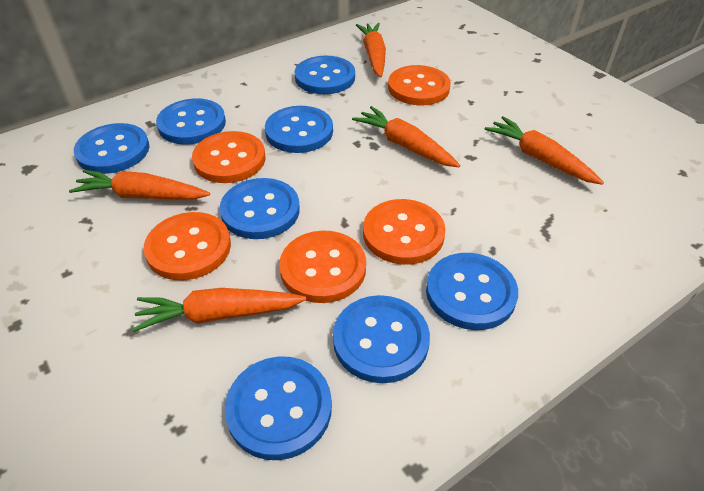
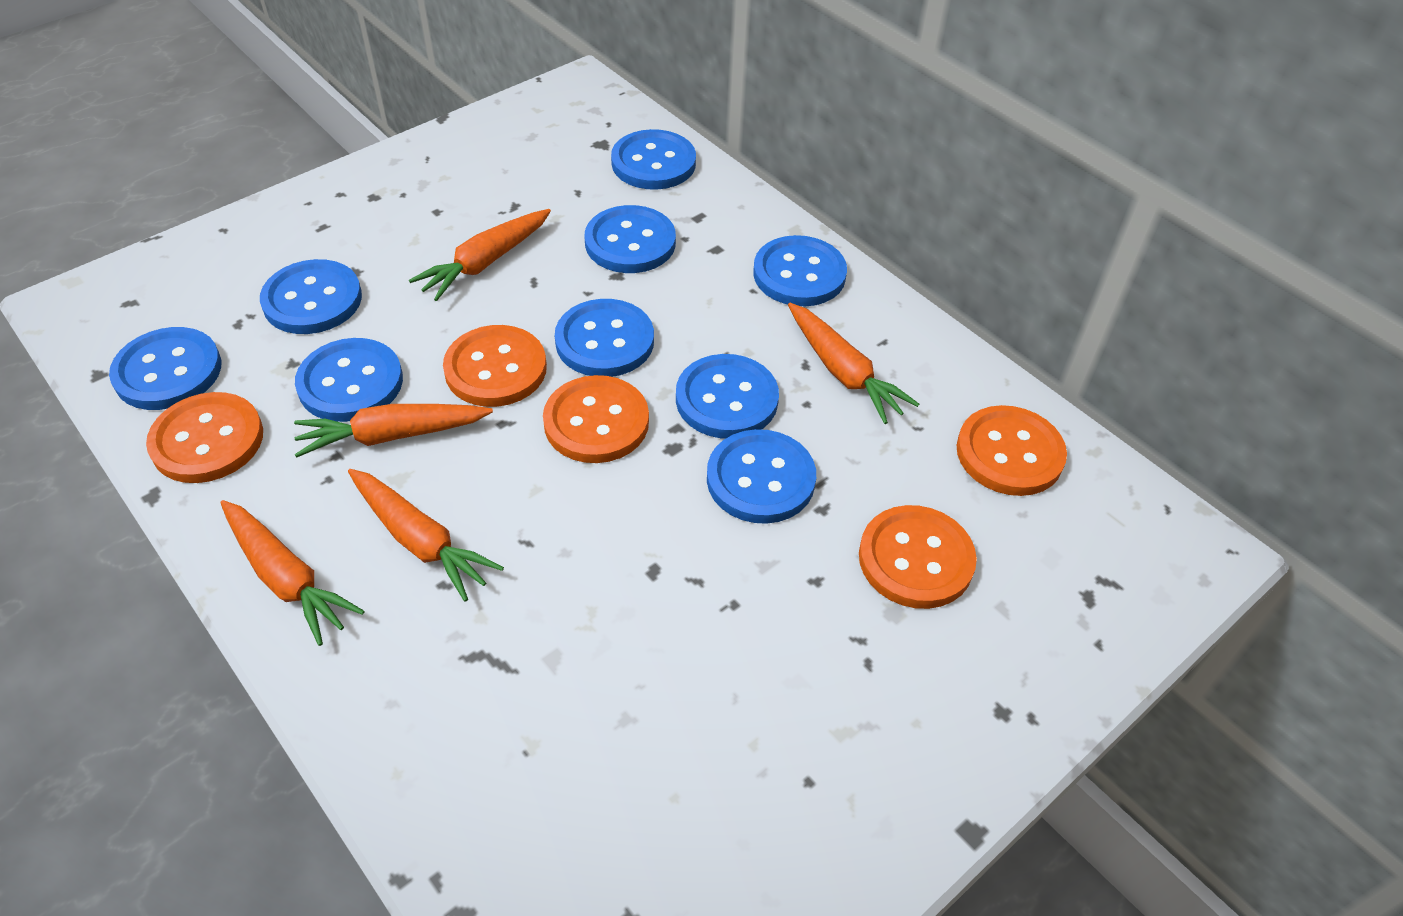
blue button: 8 -> 9

